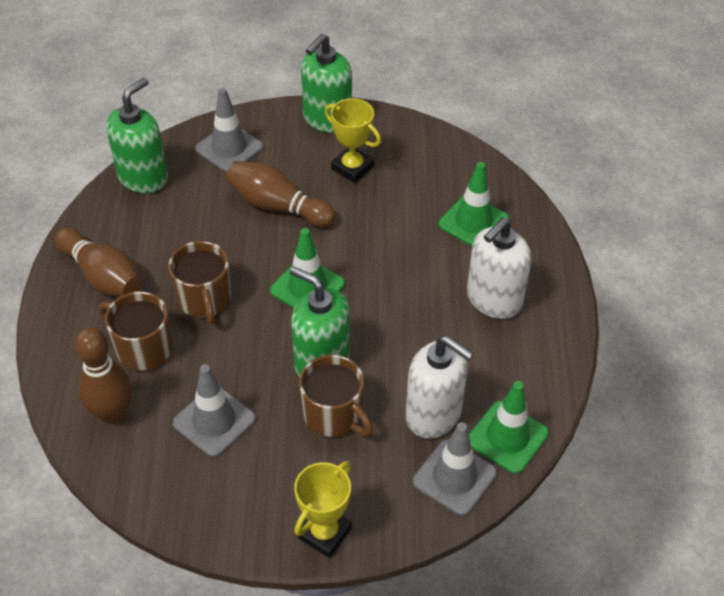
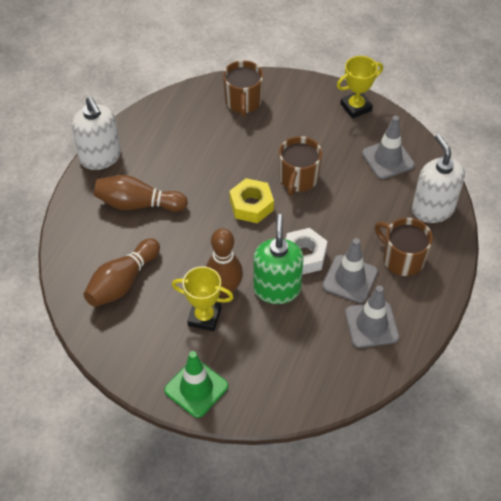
green soap dispenser: 3 -> 1
green traffic cone: 3 -> 1
white nut: 0 -> 1
yellow nut: 0 -> 1

